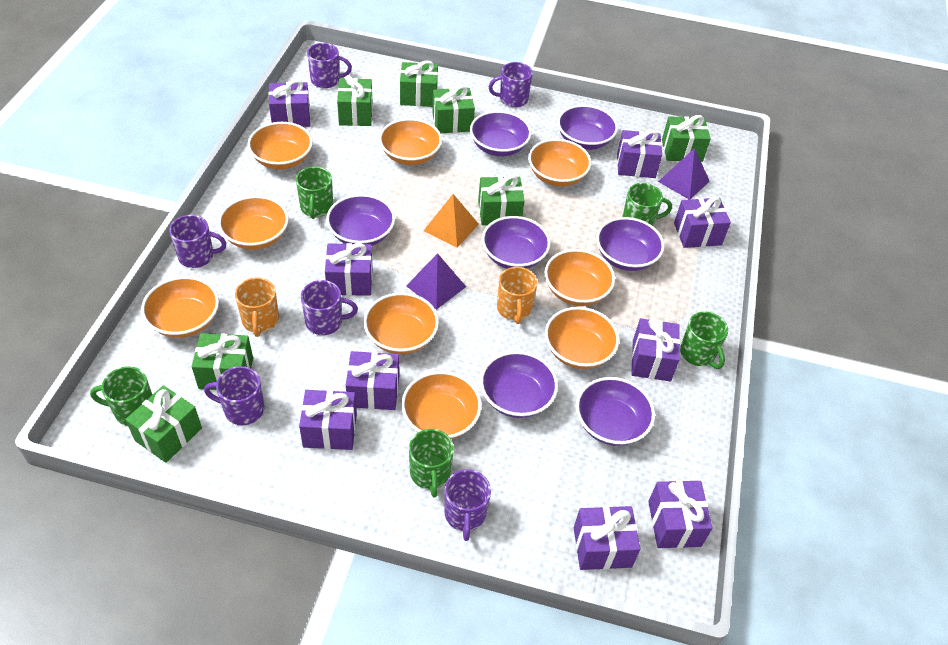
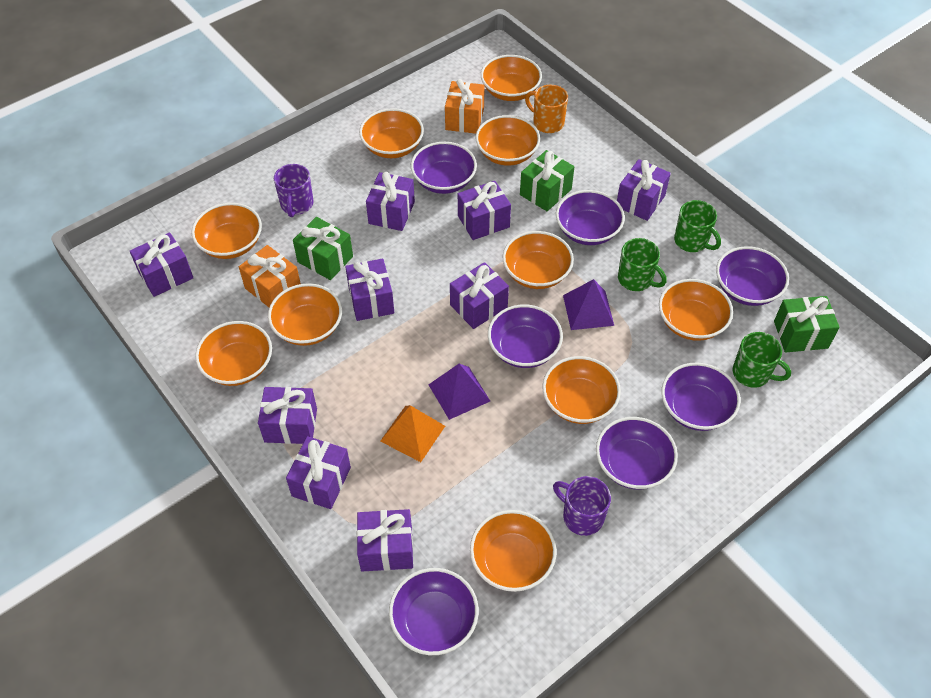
green gift: 7 -> 3
green mug: 5 -> 3
orange bowl: 9 -> 10
orange gift: 0 -> 2
orange mug: 2 -> 1
purple mug: 6 -> 2

